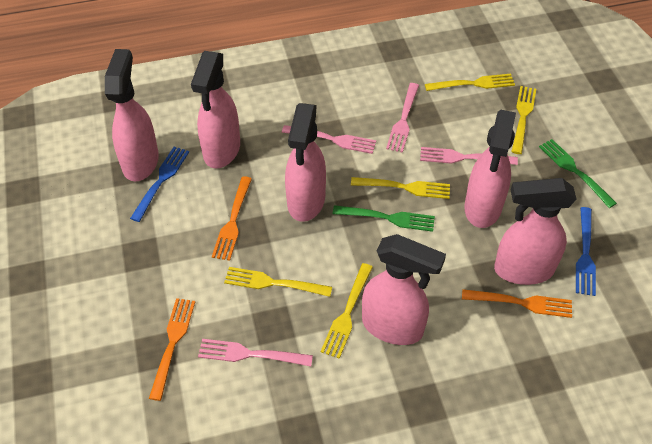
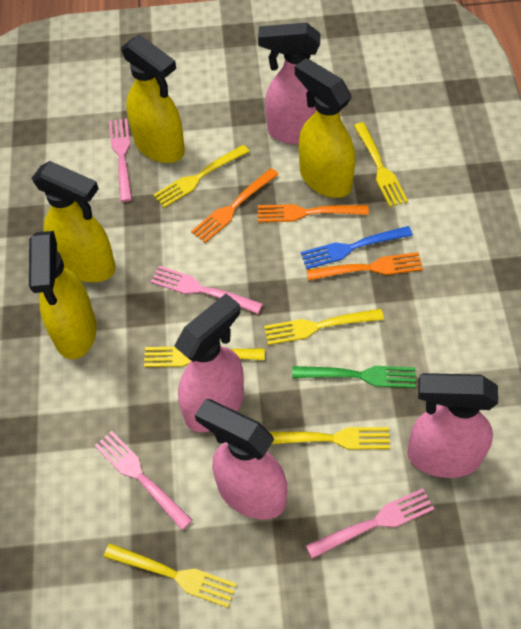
blue fork: 2 -> 1
green fork: 2 -> 1
pink spray bottle: 6 -> 4
yellow fork: 5 -> 6
yellow spray bottle: 0 -> 4

